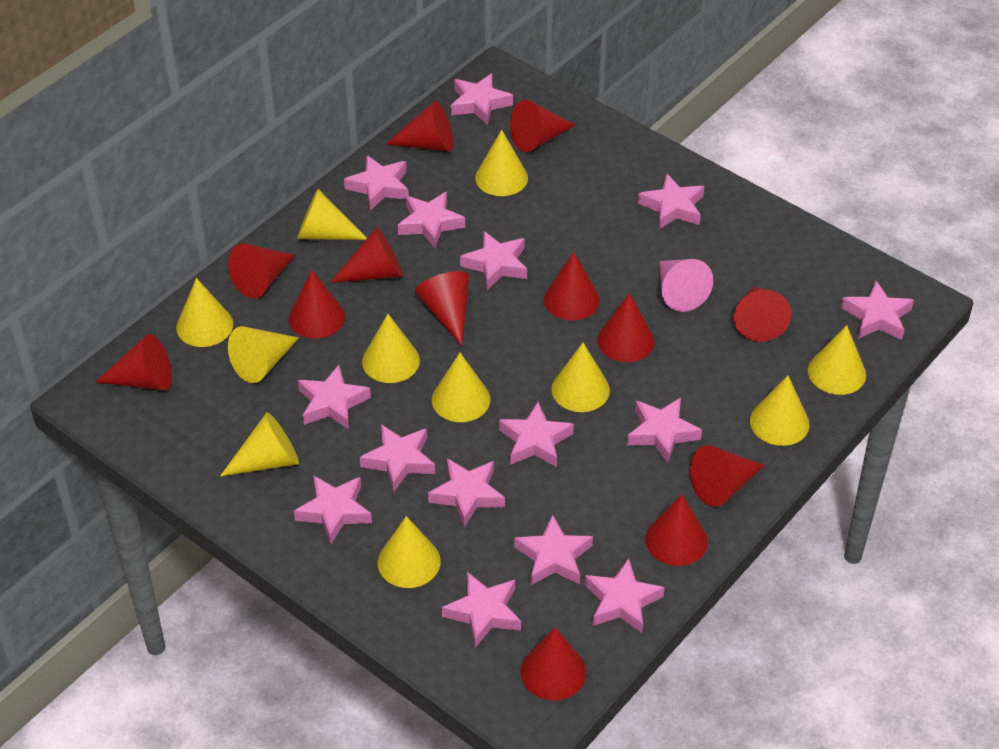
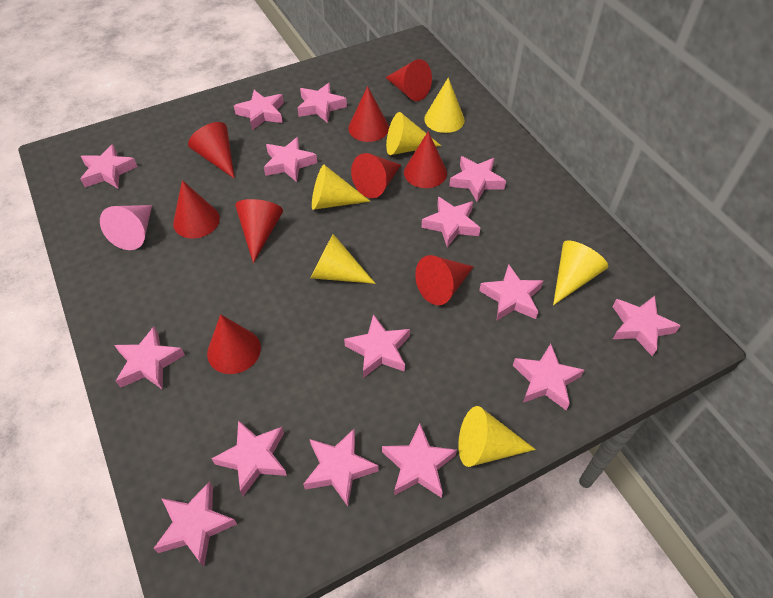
red cone: 13 -> 9
yellow cone: 11 -> 6

